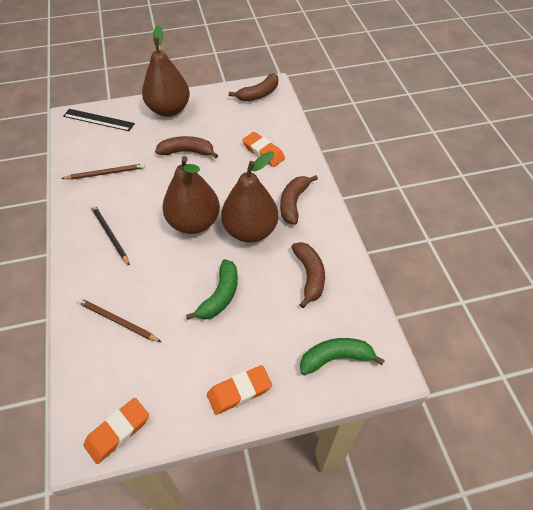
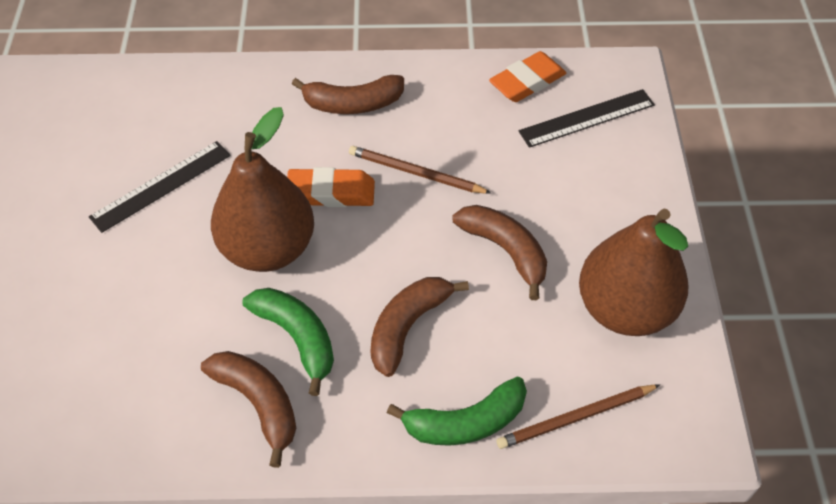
black pencil: 1 -> 0
black ruler: 1 -> 2
brown pear: 3 -> 2
orange eraser: 3 -> 2

